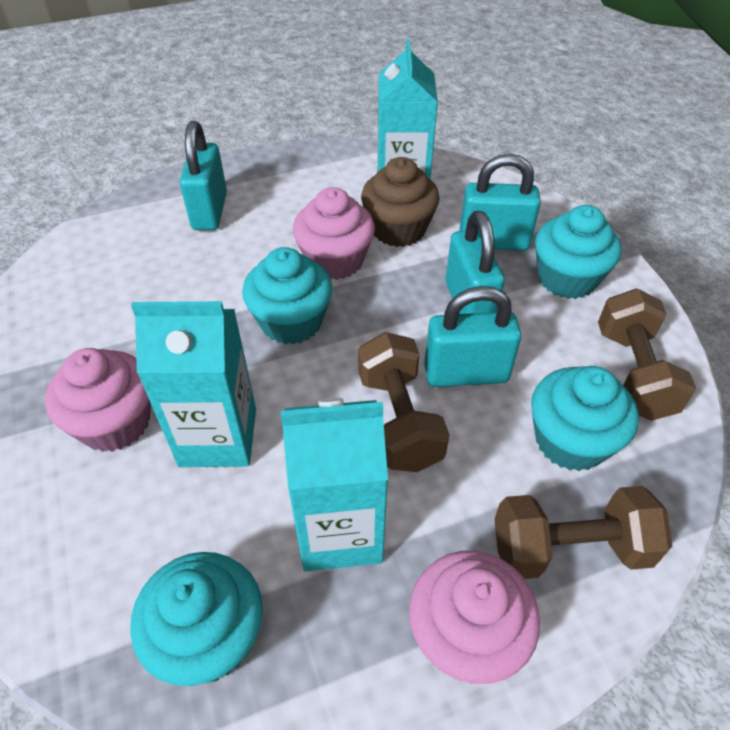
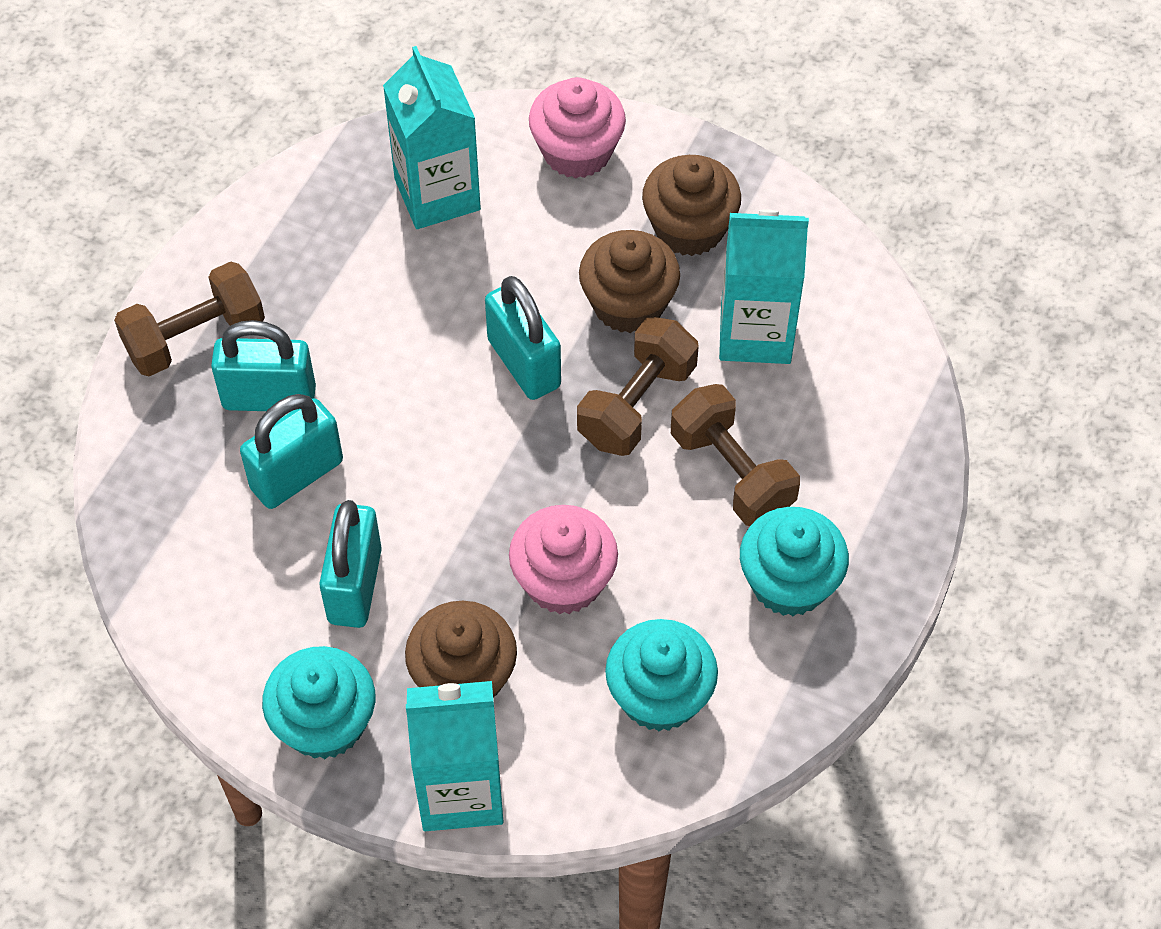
brown cupcake: 1 -> 3
pink cupcake: 3 -> 2
turquoise cupcake: 4 -> 3

